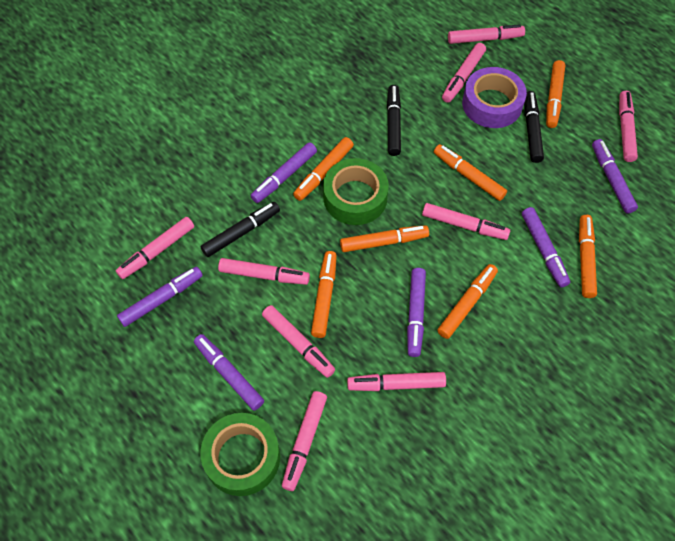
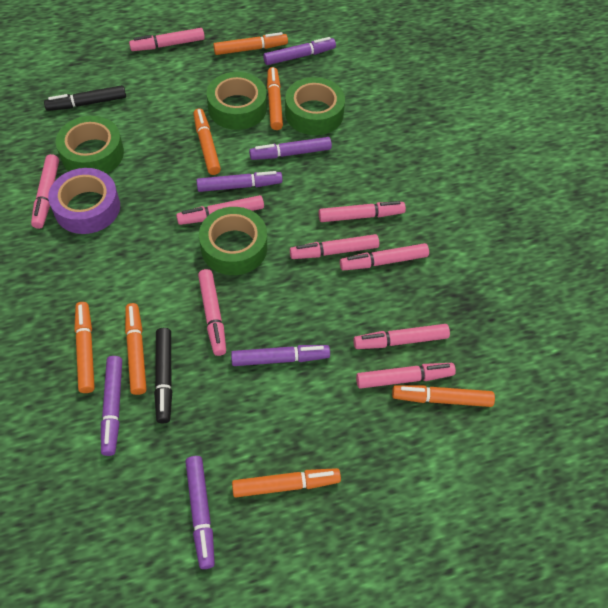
black marker: 3 -> 2
green tape: 2 -> 4

